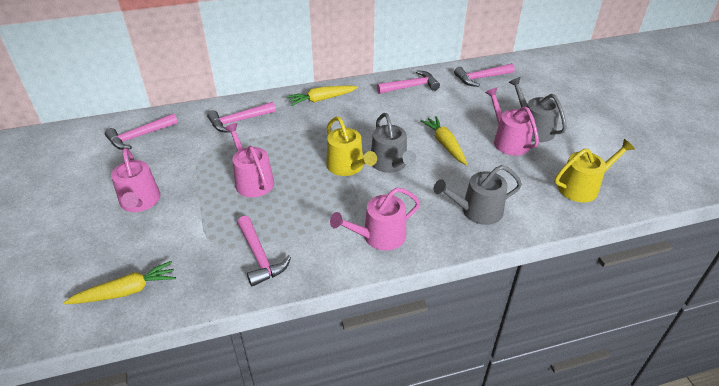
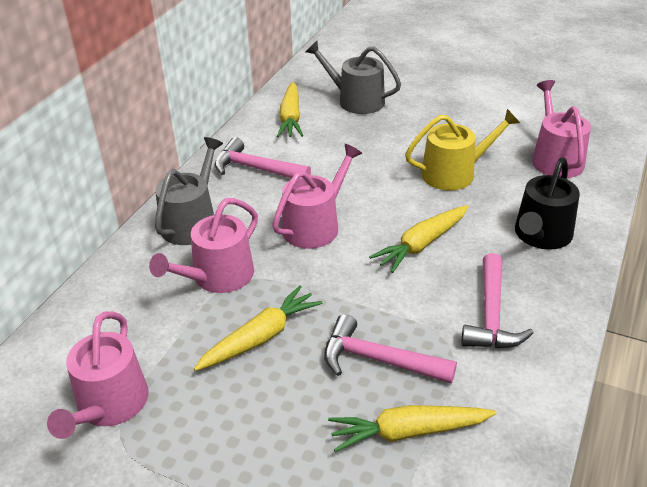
black watering can: 0 -> 1
grey watering can: 3 -> 2
pink hammer: 5 -> 3
yellow carrot: 3 -> 4
yellow watering can: 2 -> 1

